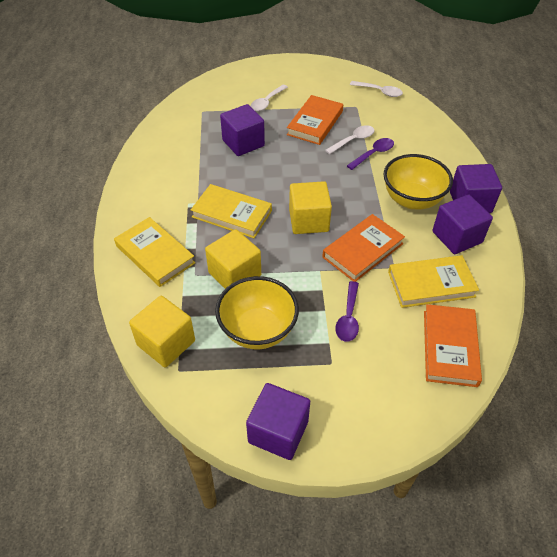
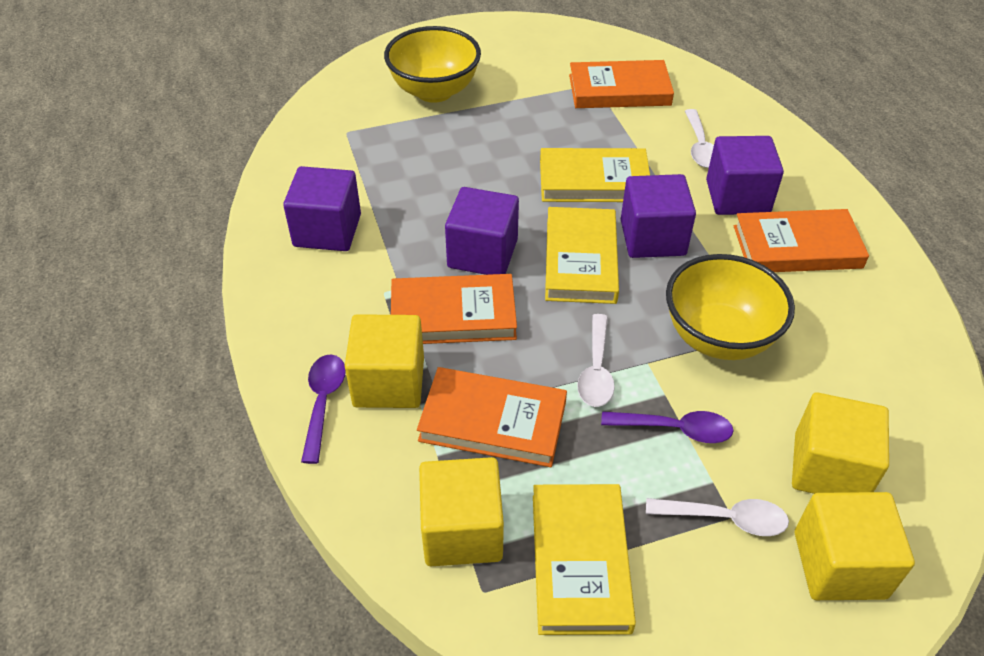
orange book: 3 -> 4
yellow cube: 3 -> 4

